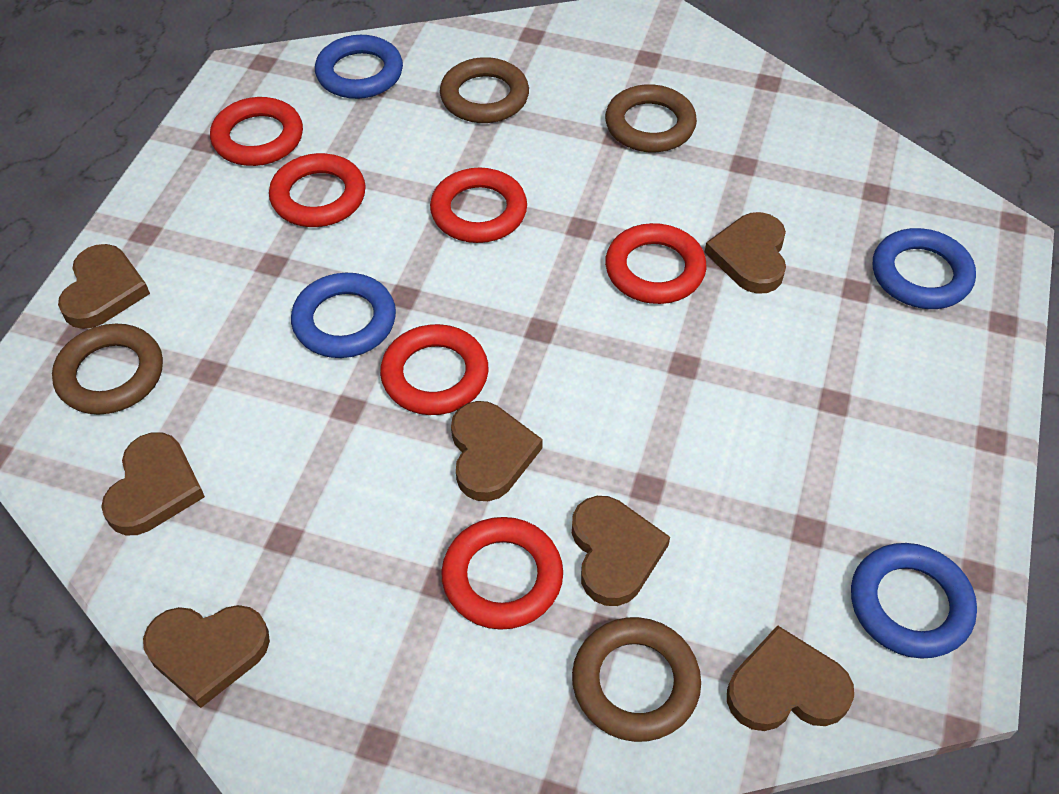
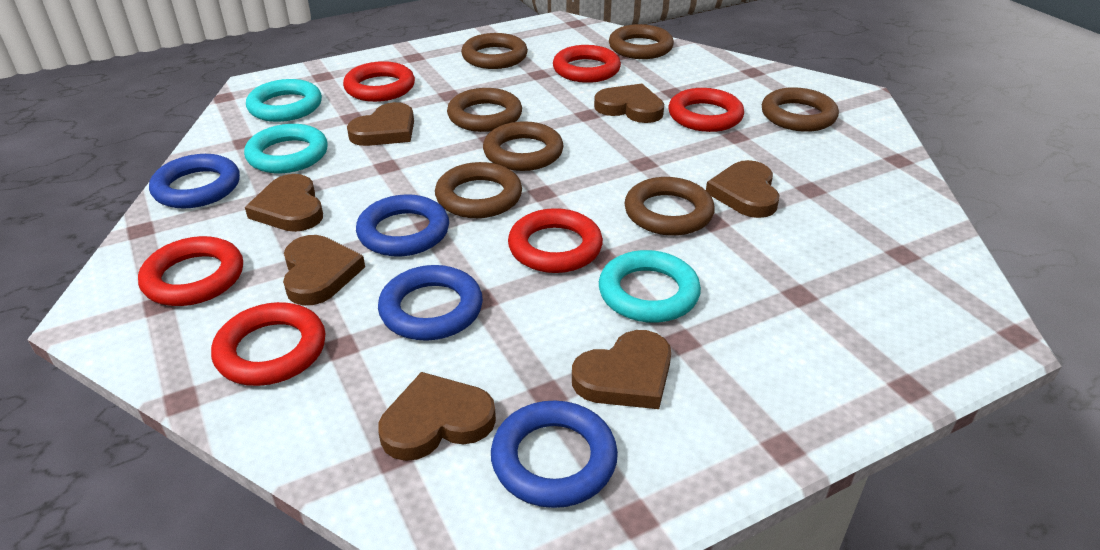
brown ring: 4 -> 7
turquoise ring: 0 -> 3

